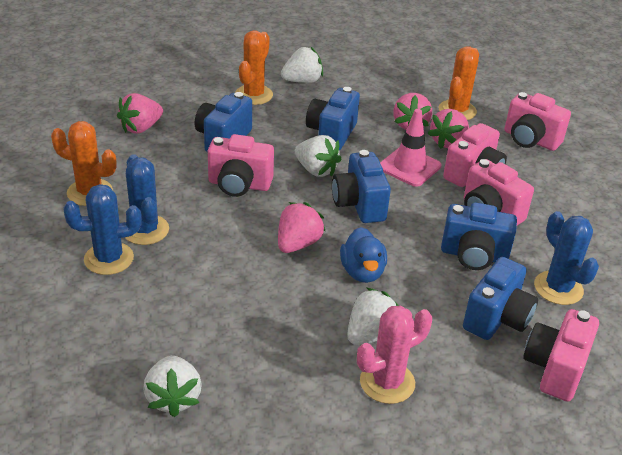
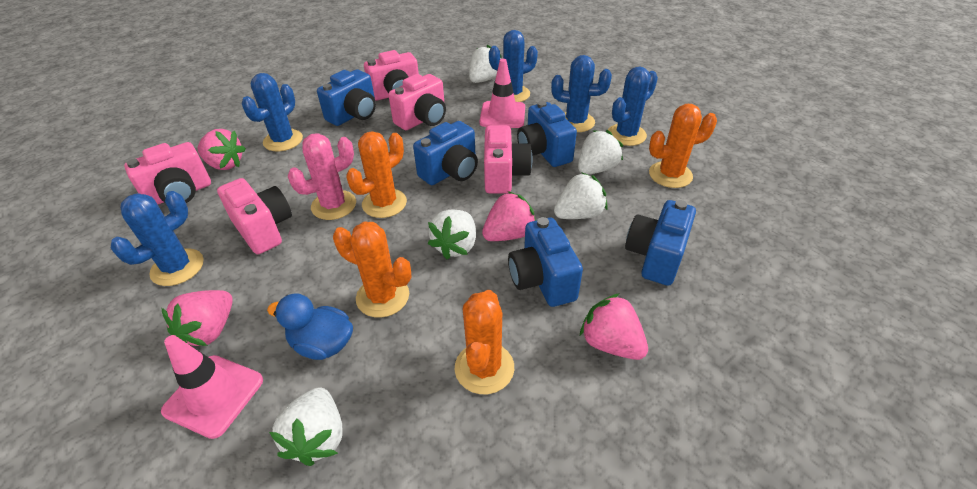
blue cactus: 3 -> 5
orange cactus: 3 -> 4
pink traffic cone: 1 -> 2
white strawberry: 4 -> 5

